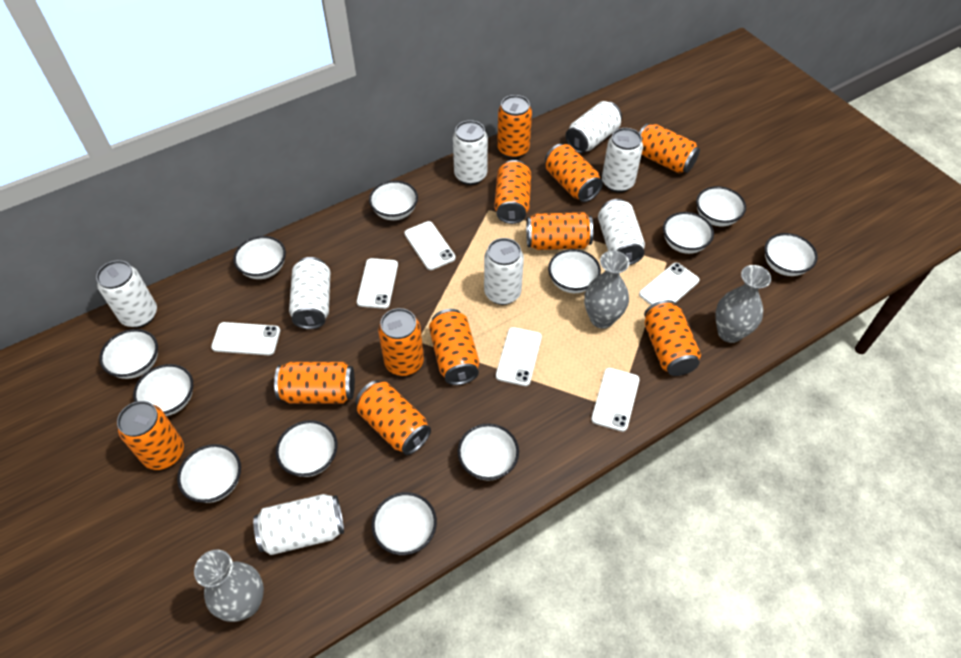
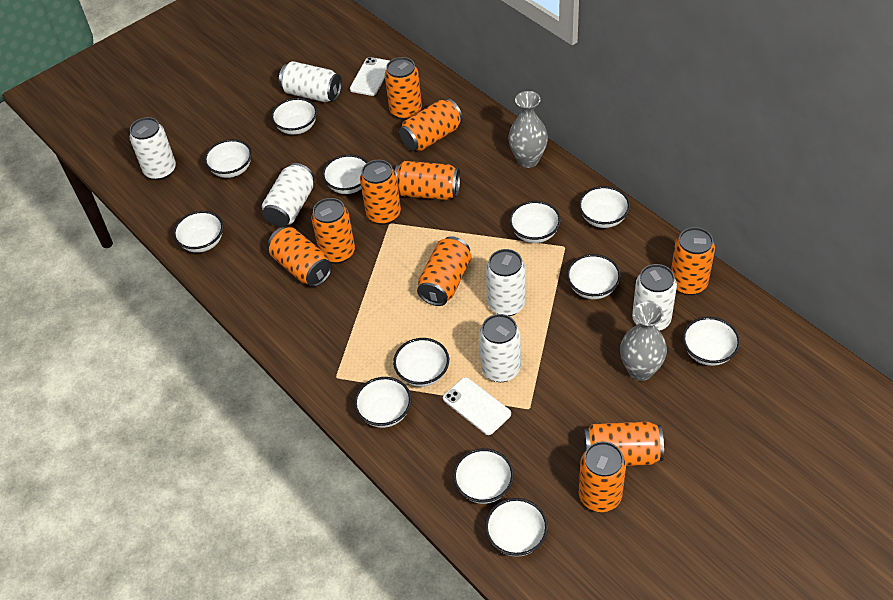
grey vase: 3 -> 2
orange can: 11 -> 10
white can: 8 -> 6
white phone: 6 -> 2

